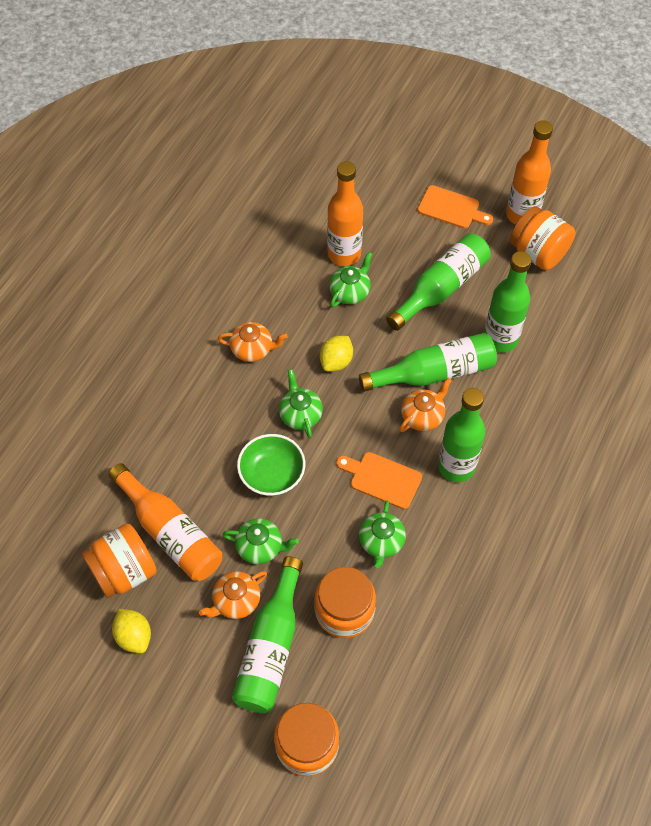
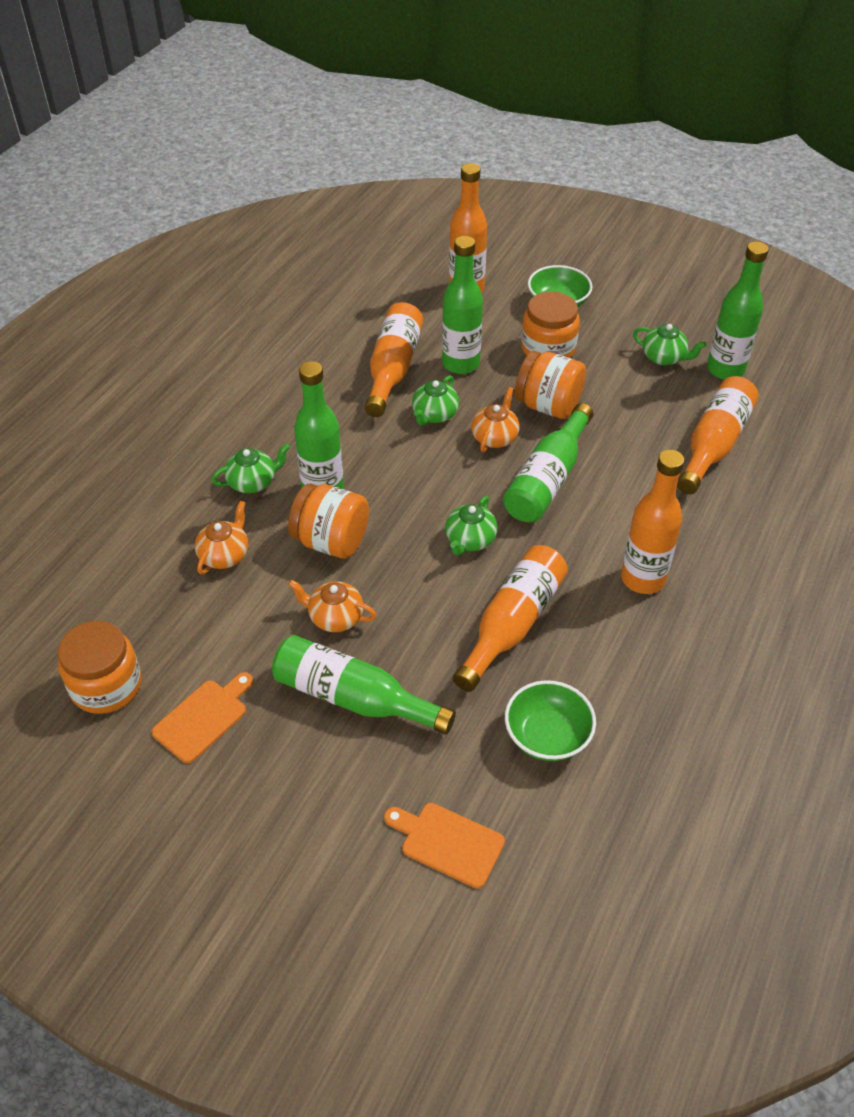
green bowl: 1 -> 2
orange bottle: 3 -> 5
yellow lemon: 2 -> 0

